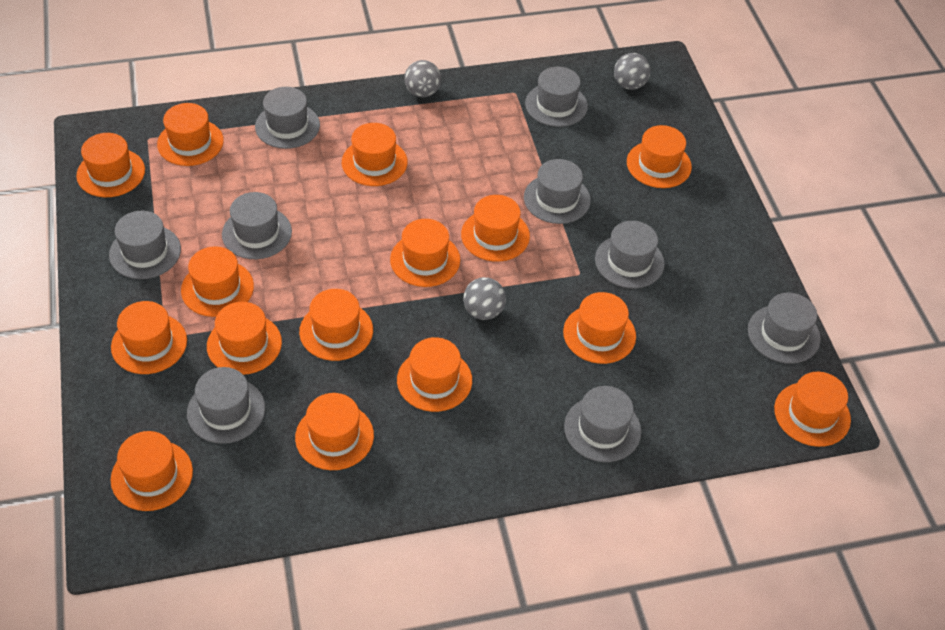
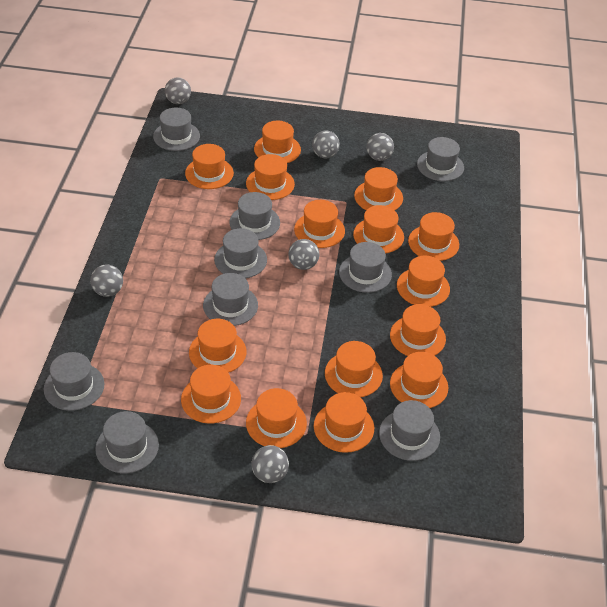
grey ball: 3 -> 6

